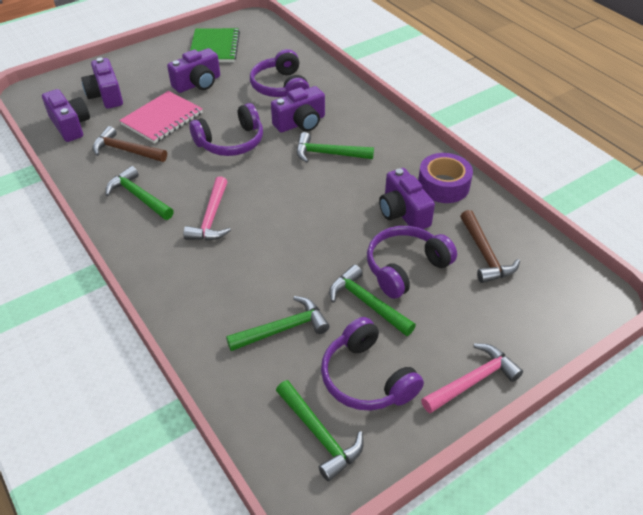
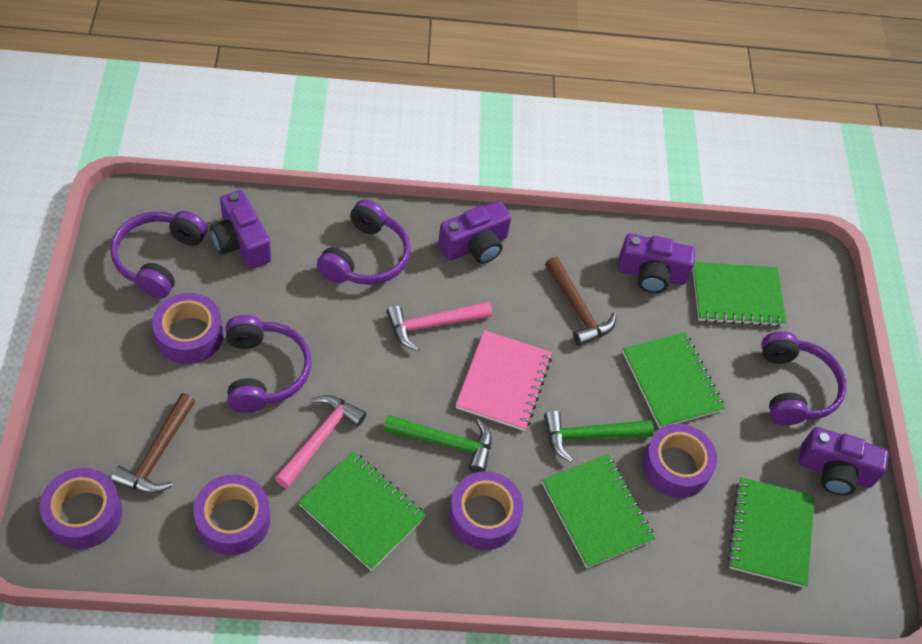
green hammer: 5 -> 2
green notebook: 1 -> 5
purple camera: 5 -> 4
purple tape: 1 -> 5

